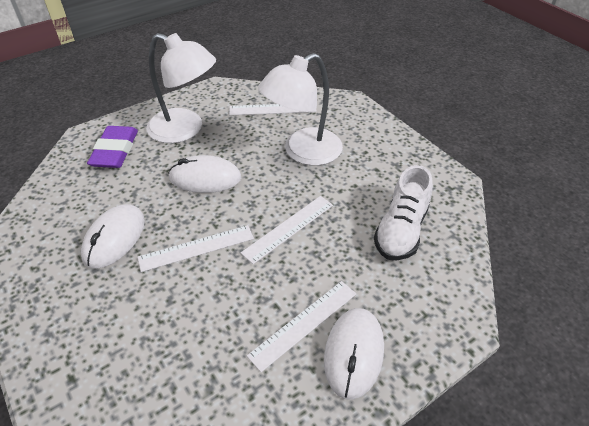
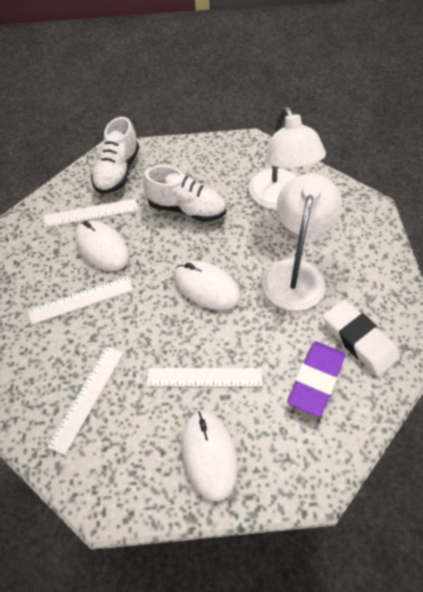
white eraser: 0 -> 1
white shoe: 1 -> 2

